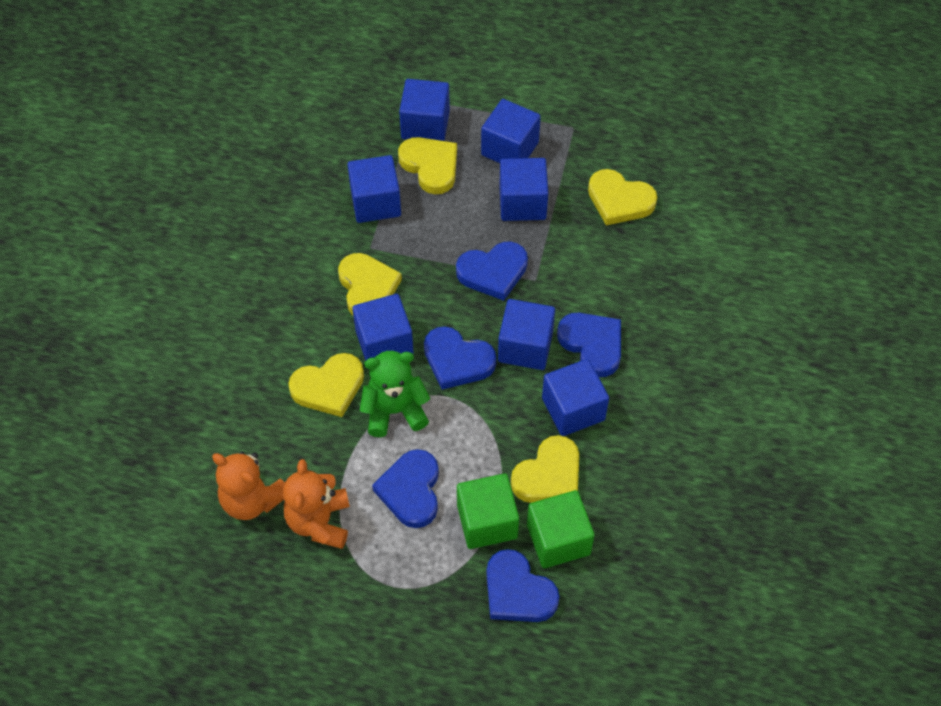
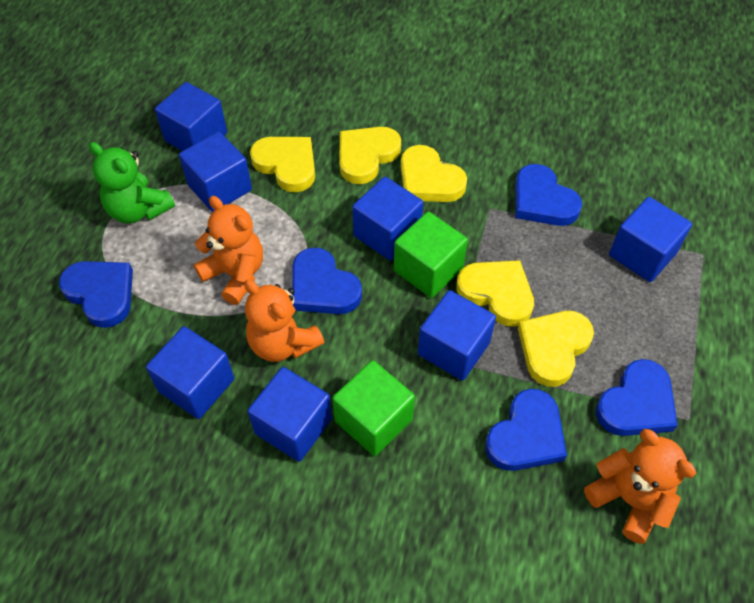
orange teddy bear: 2 -> 3

